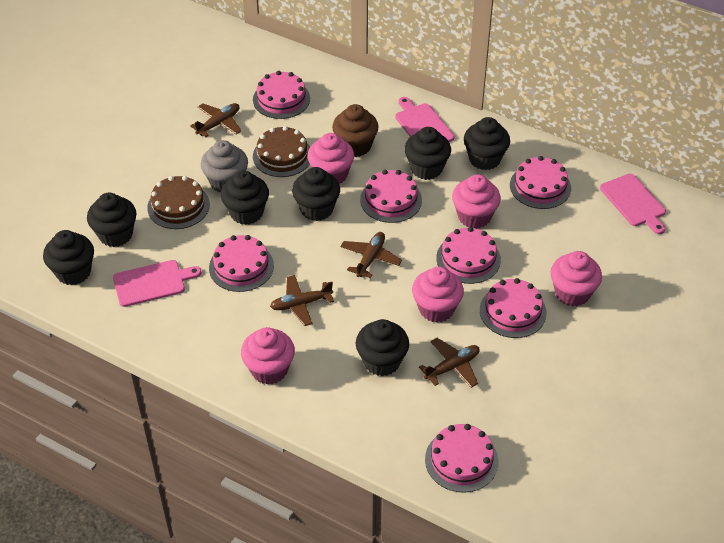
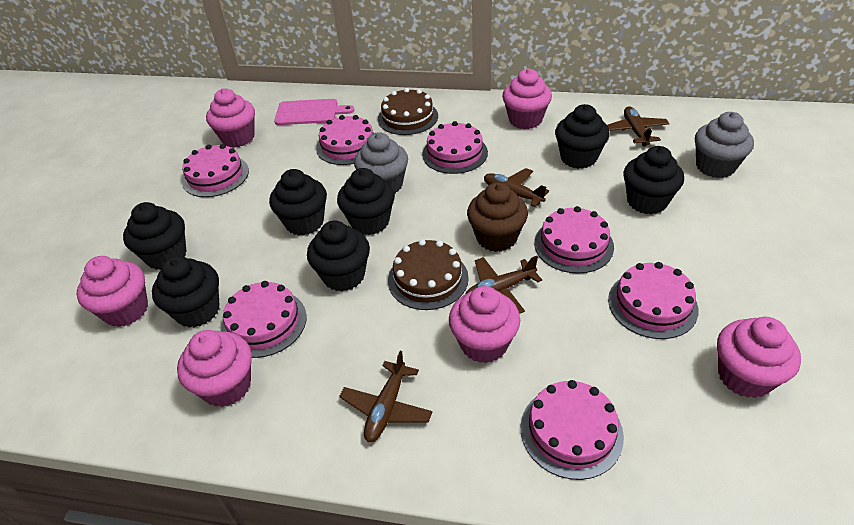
grey cupcake: 1 -> 2
pink cupcake: 5 -> 6
pink cutting board: 3 -> 1

